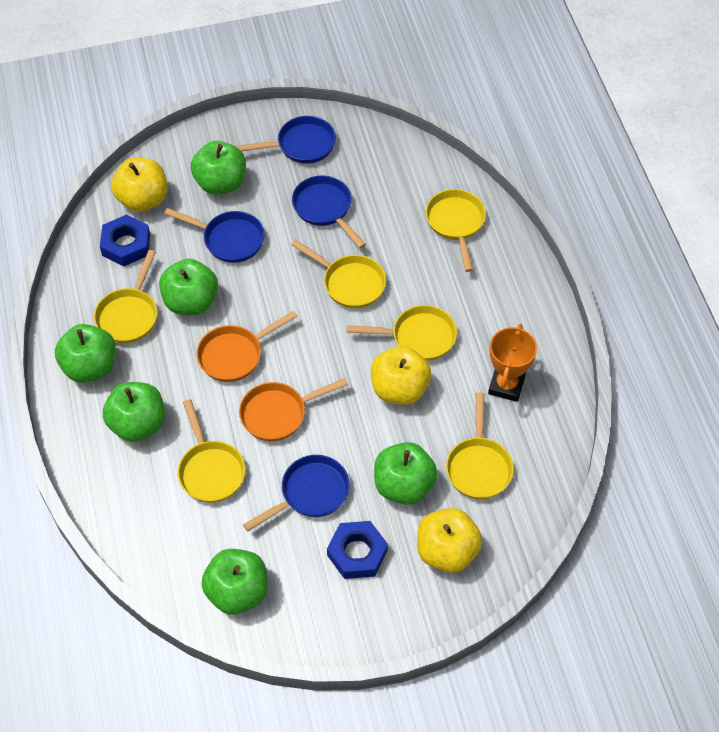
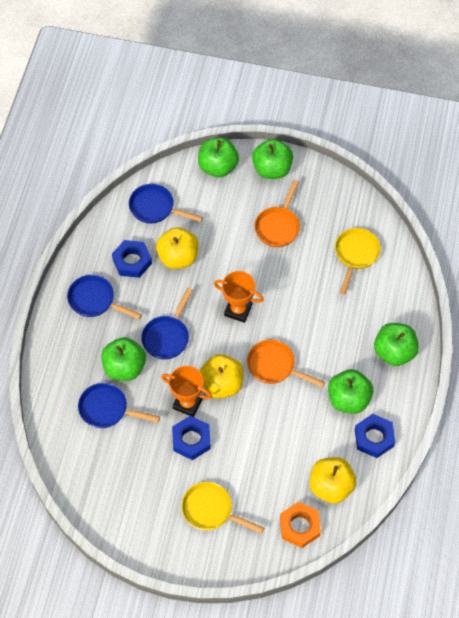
blue nut: 2 -> 3
green apple: 6 -> 5
orange nut: 0 -> 1
orange trophy: 1 -> 2
yellow pan: 6 -> 2

